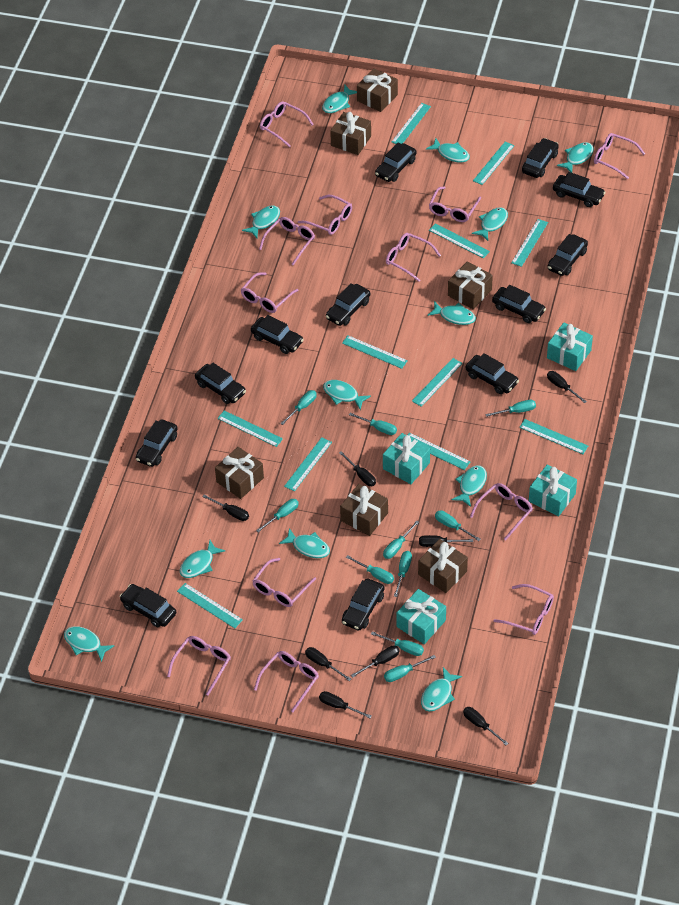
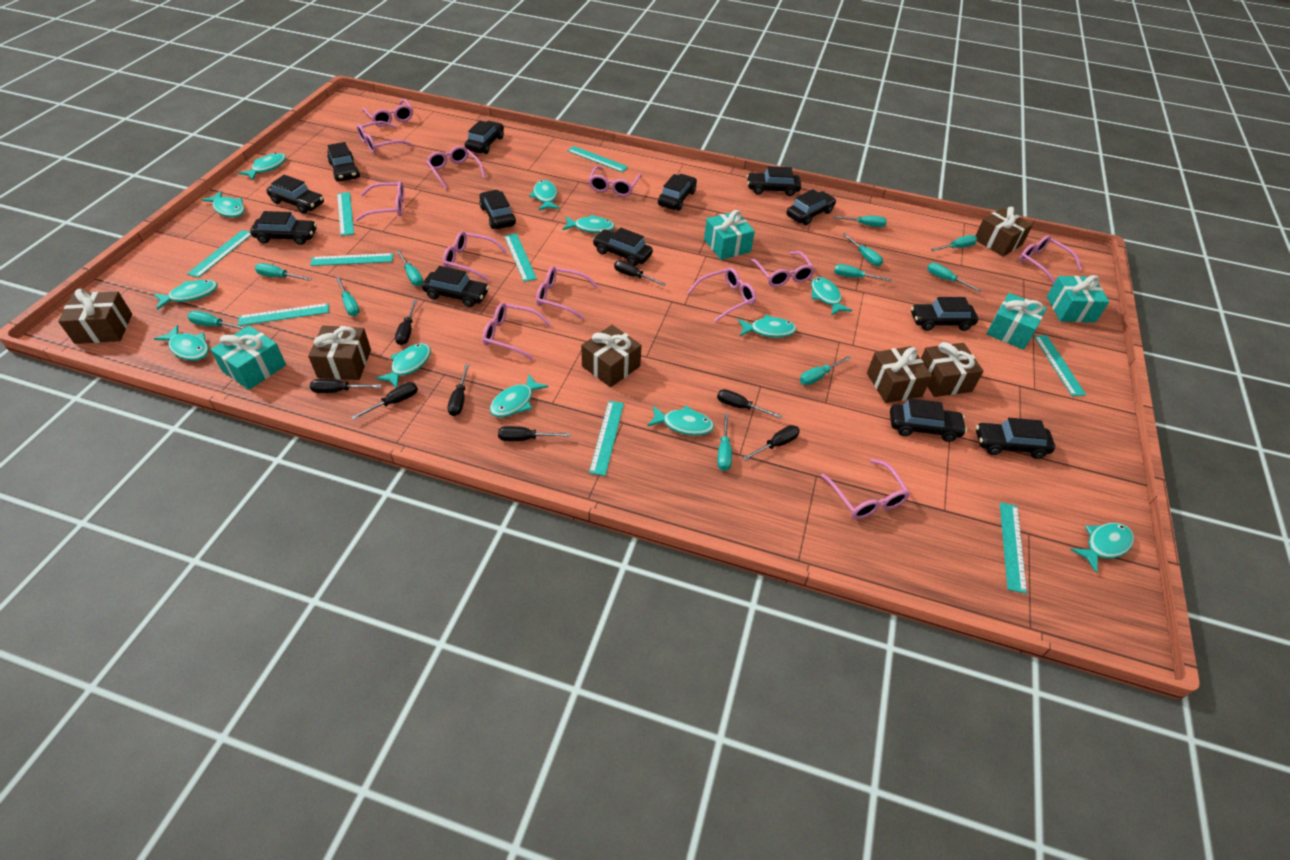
black car: 12 -> 13
turquoise ruler: 11 -> 9
turquoise screwdriver: 10 -> 11

